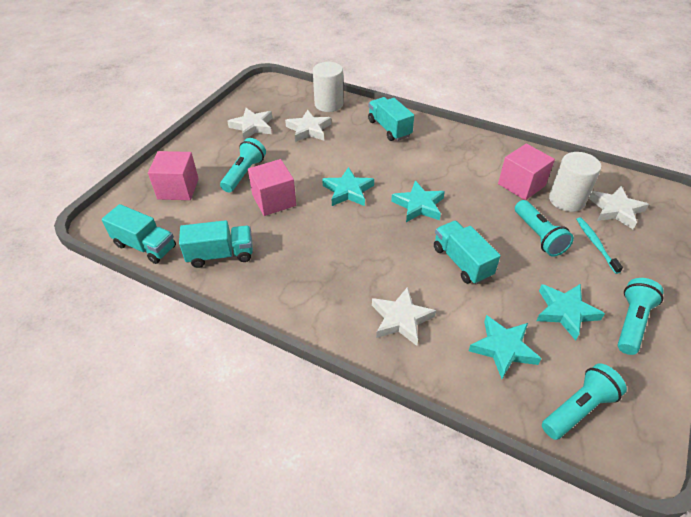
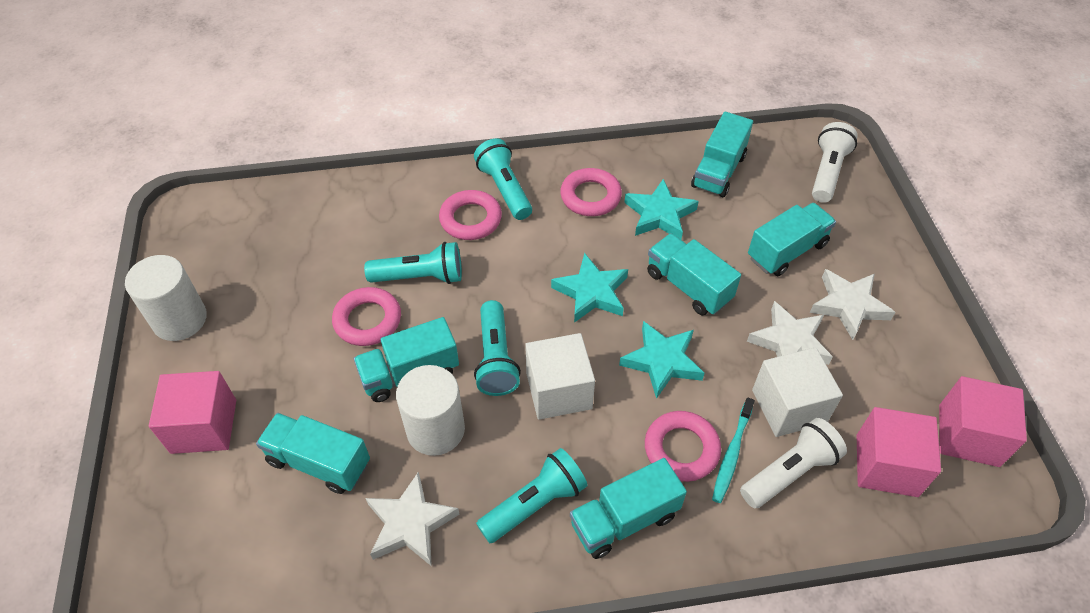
pink ring: 0 -> 4
turquoise star: 4 -> 3
turquoise truck: 4 -> 6
white cube: 0 -> 2
white flashlight: 0 -> 2
white star: 4 -> 3

